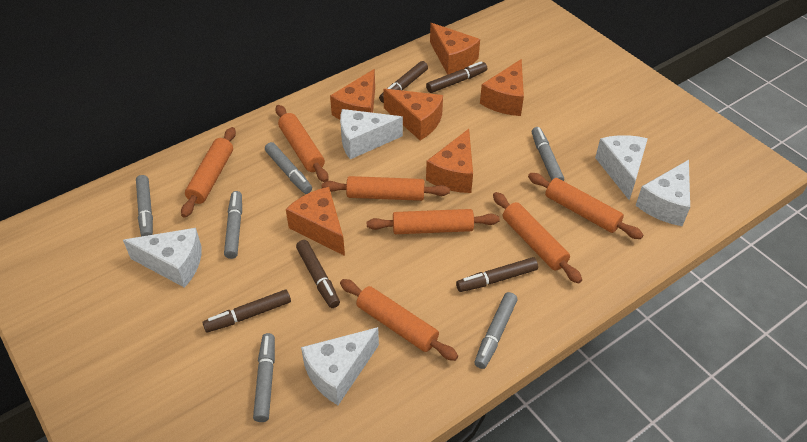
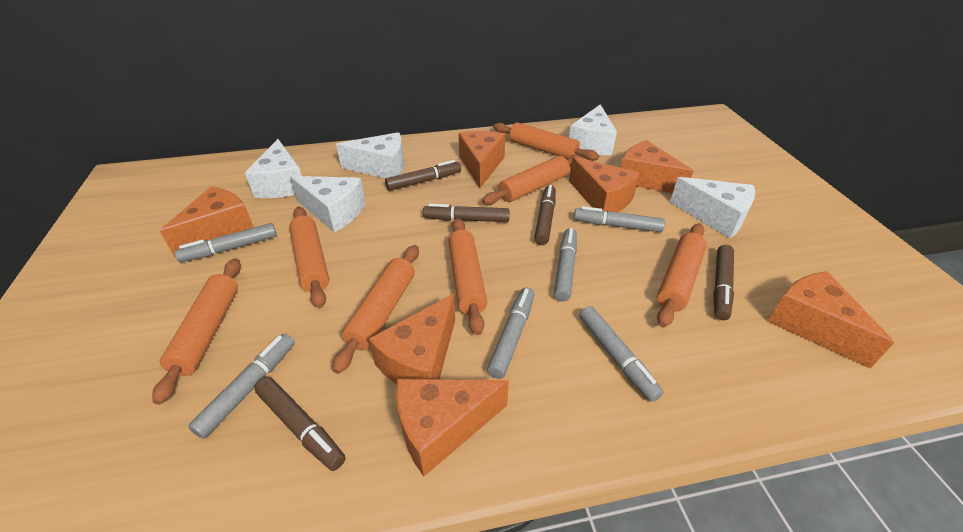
orange cheese: 6 -> 7

